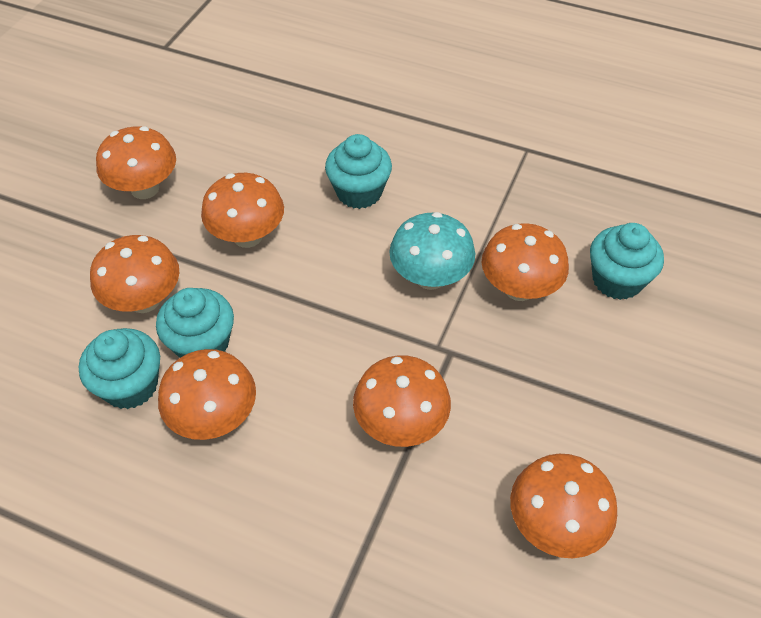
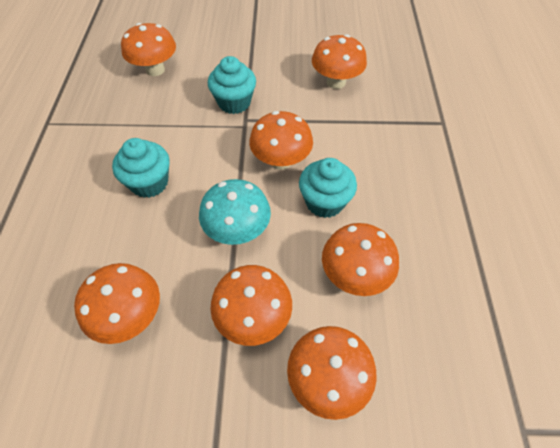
turquoise cupcake: 4 -> 3

